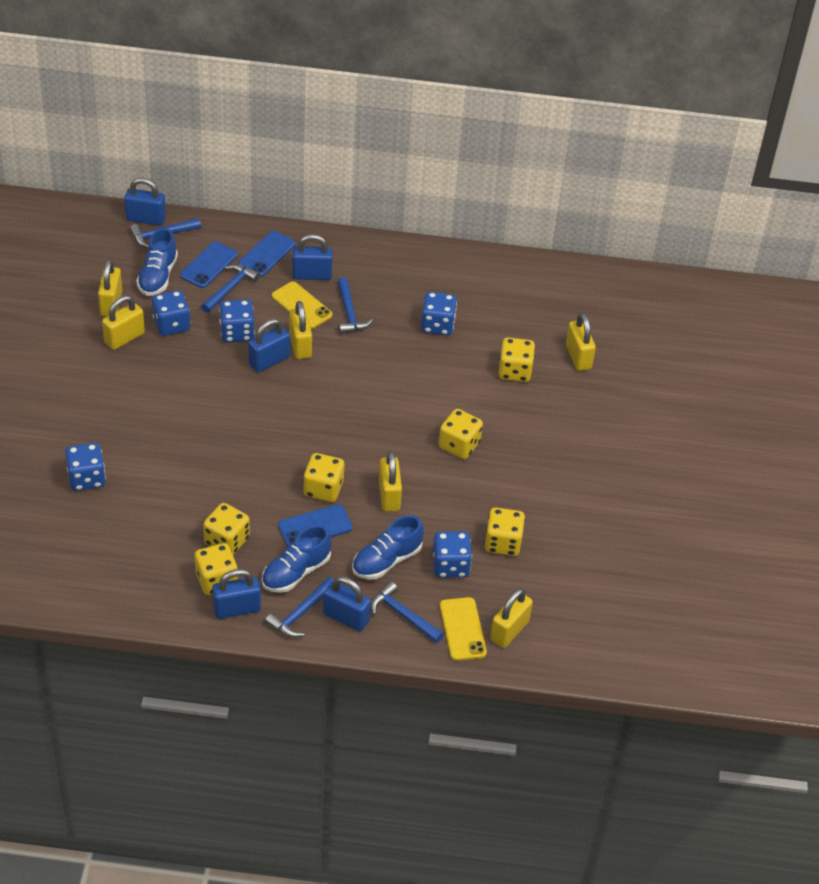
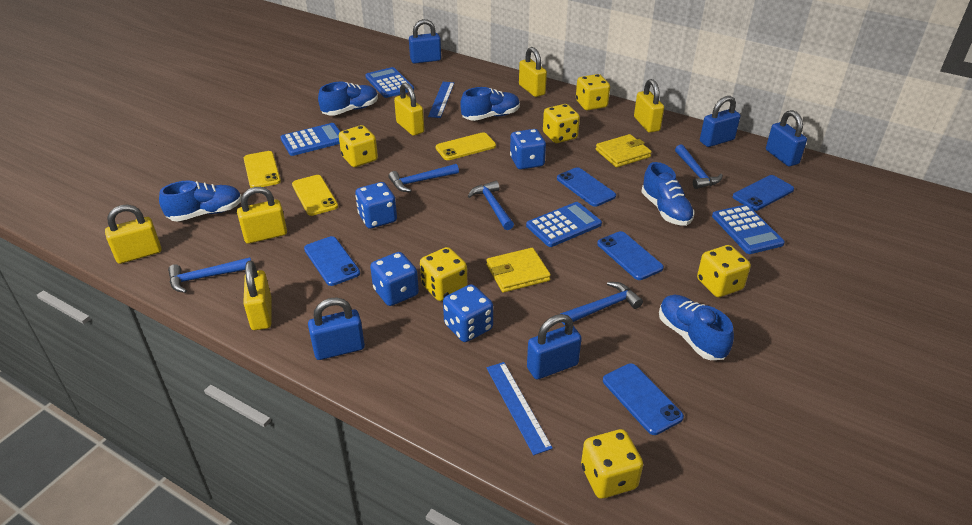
blue calculator: 0 -> 4
blue dice: 5 -> 4
blue phone: 3 -> 5
blue ruler: 0 -> 2
blue shoe: 3 -> 5
yellow phone: 2 -> 3
yellow wallet: 0 -> 2

